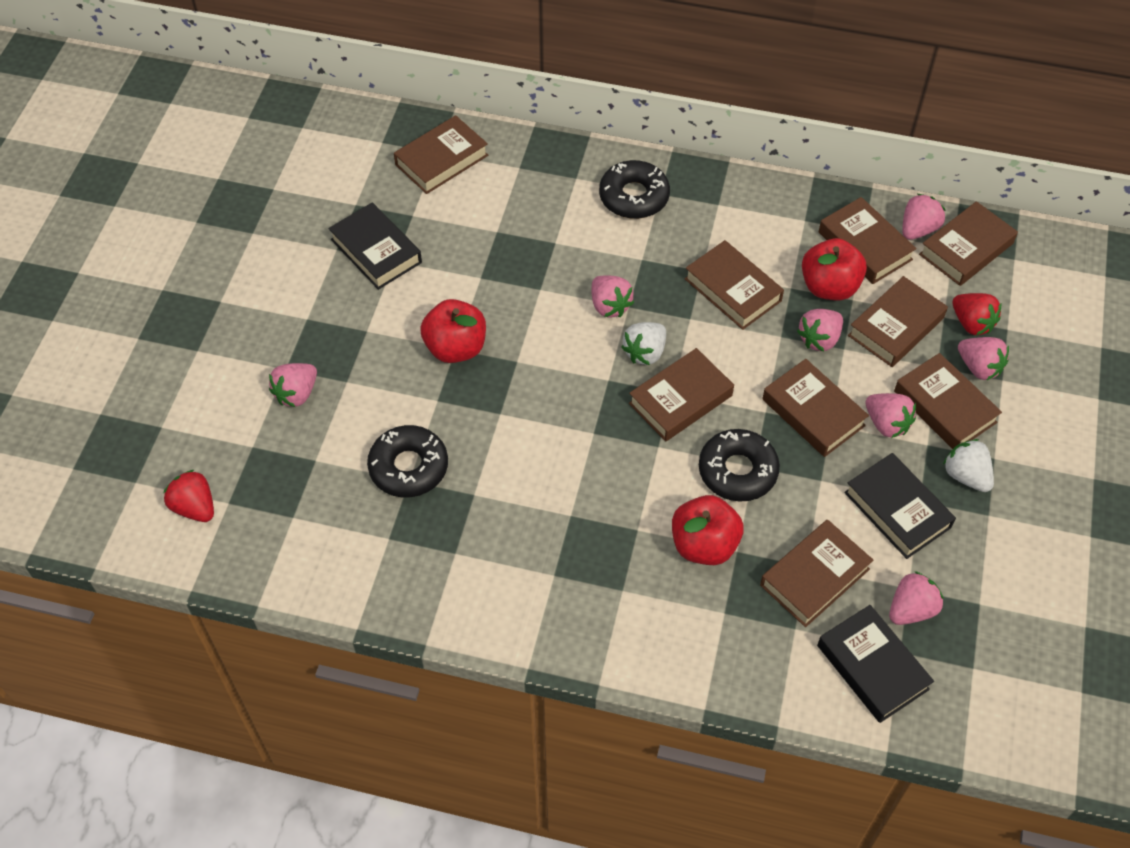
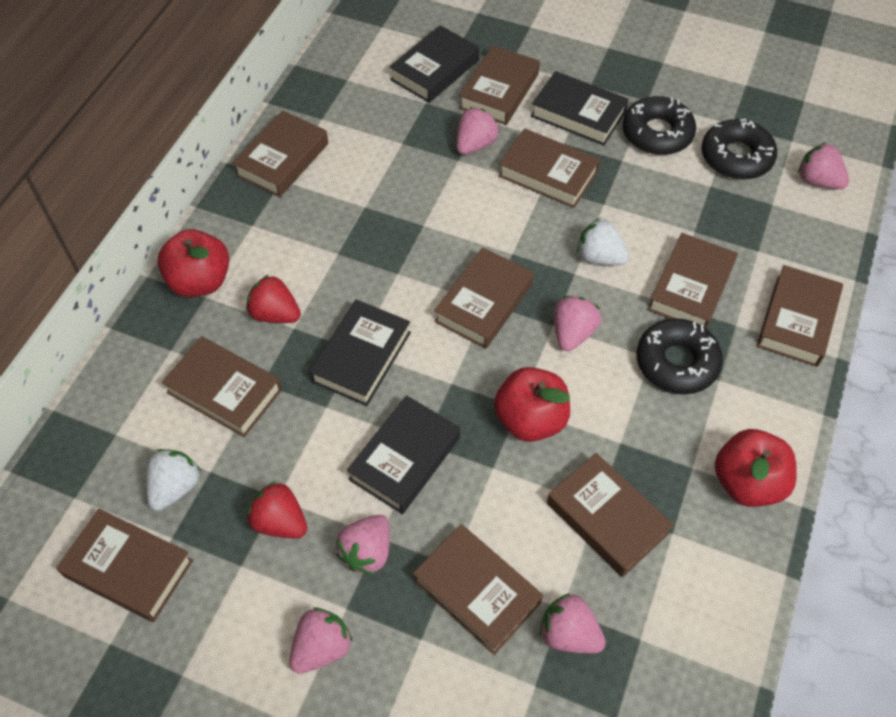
black book: 3 -> 4
brown book: 9 -> 10
pink strawberry: 7 -> 6

